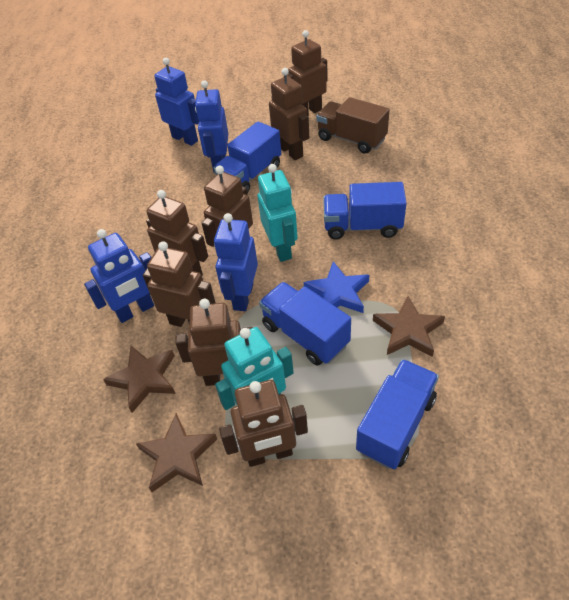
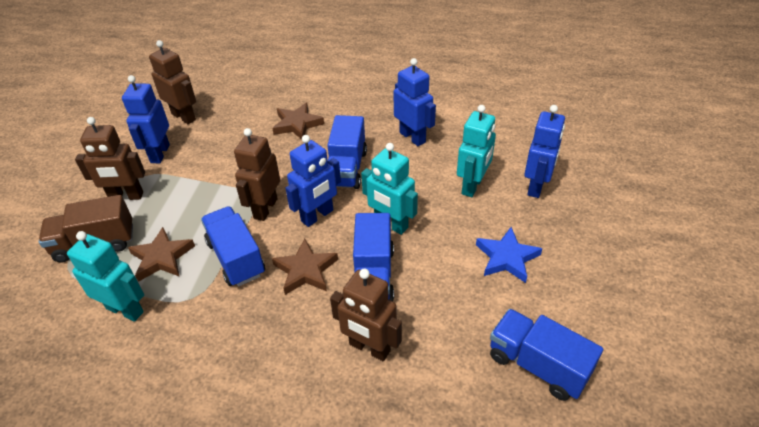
brown robot: 7 -> 4
turquoise robot: 2 -> 3

